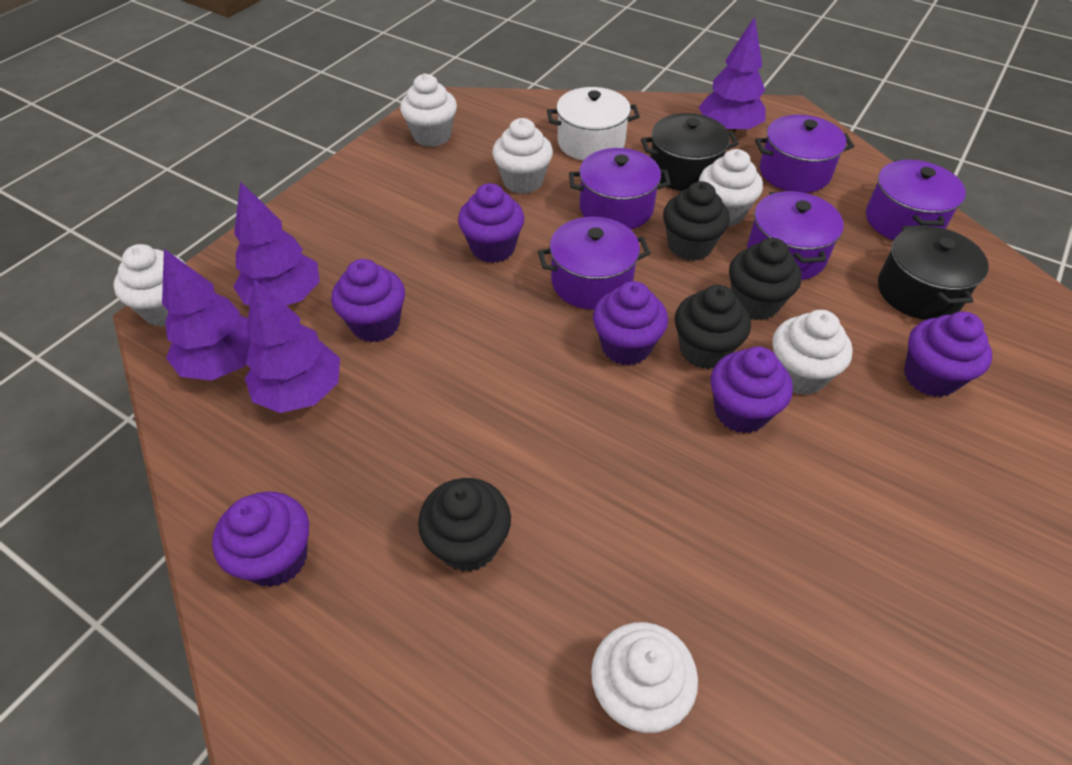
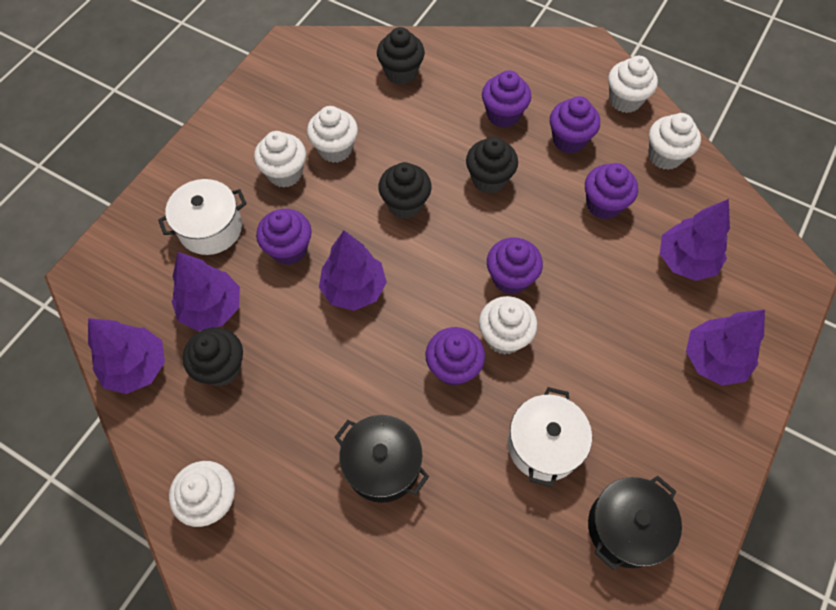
purple pot: 5 -> 0
purple tree: 4 -> 5
white pot: 1 -> 2

